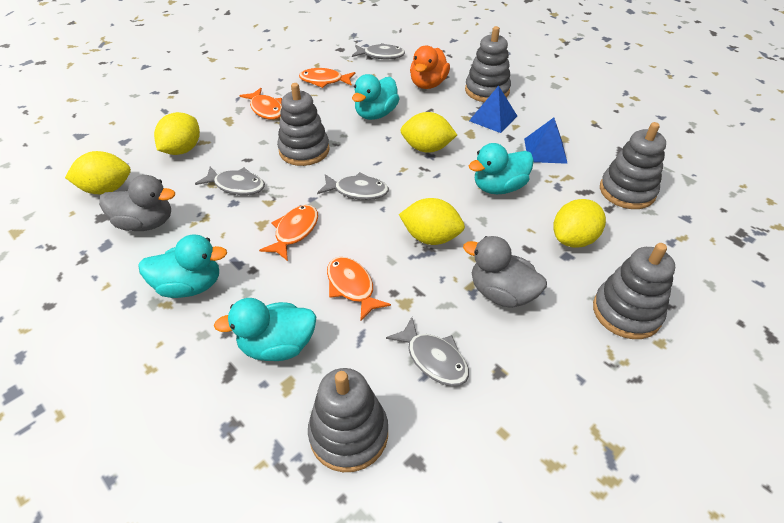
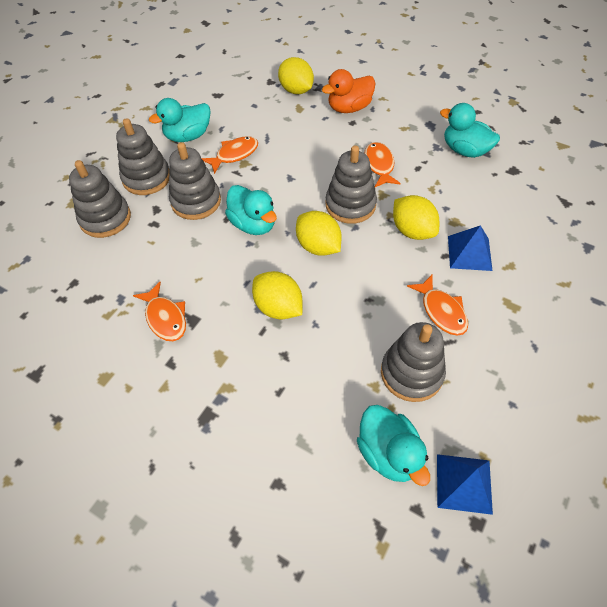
grey duck: 2 -> 0
grey fish: 4 -> 0
yellow lemon: 5 -> 4

